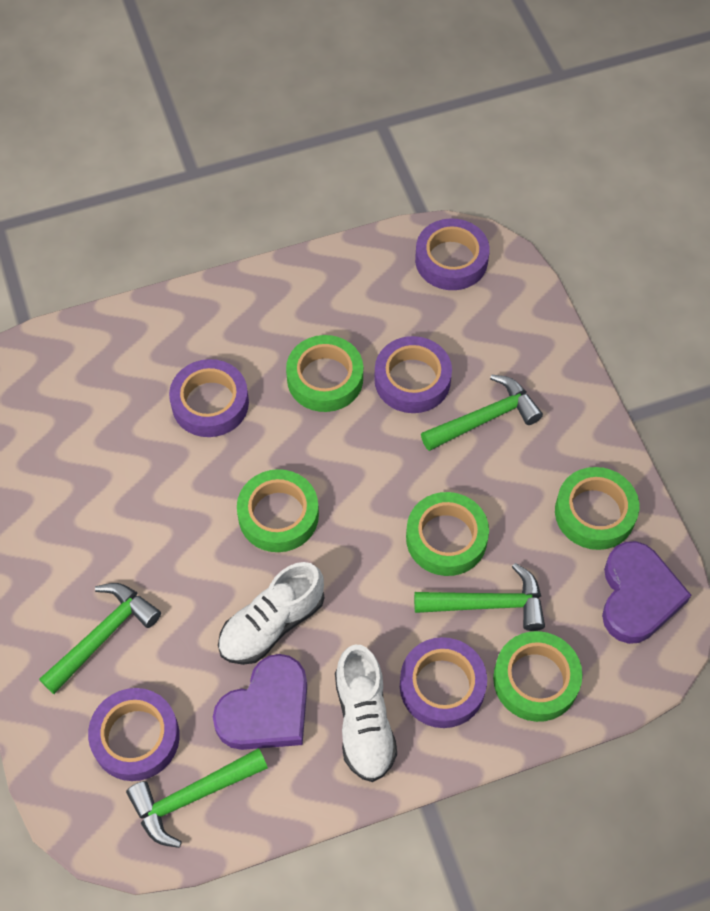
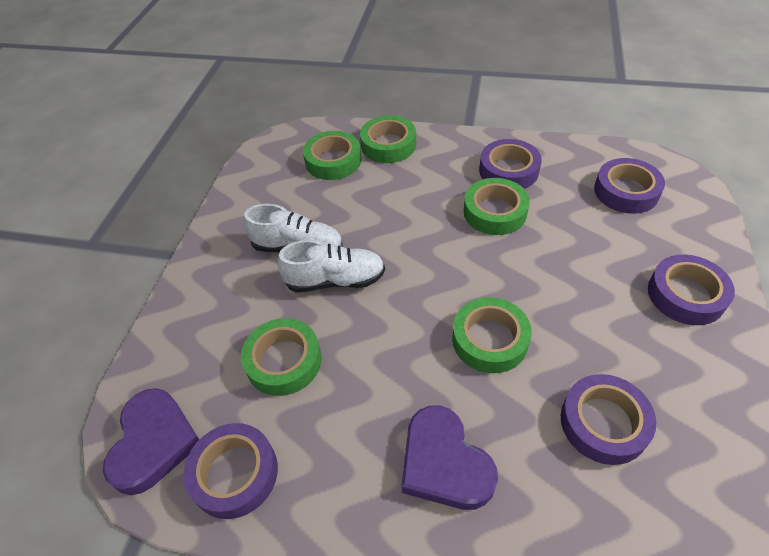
green hammer: 4 -> 0

